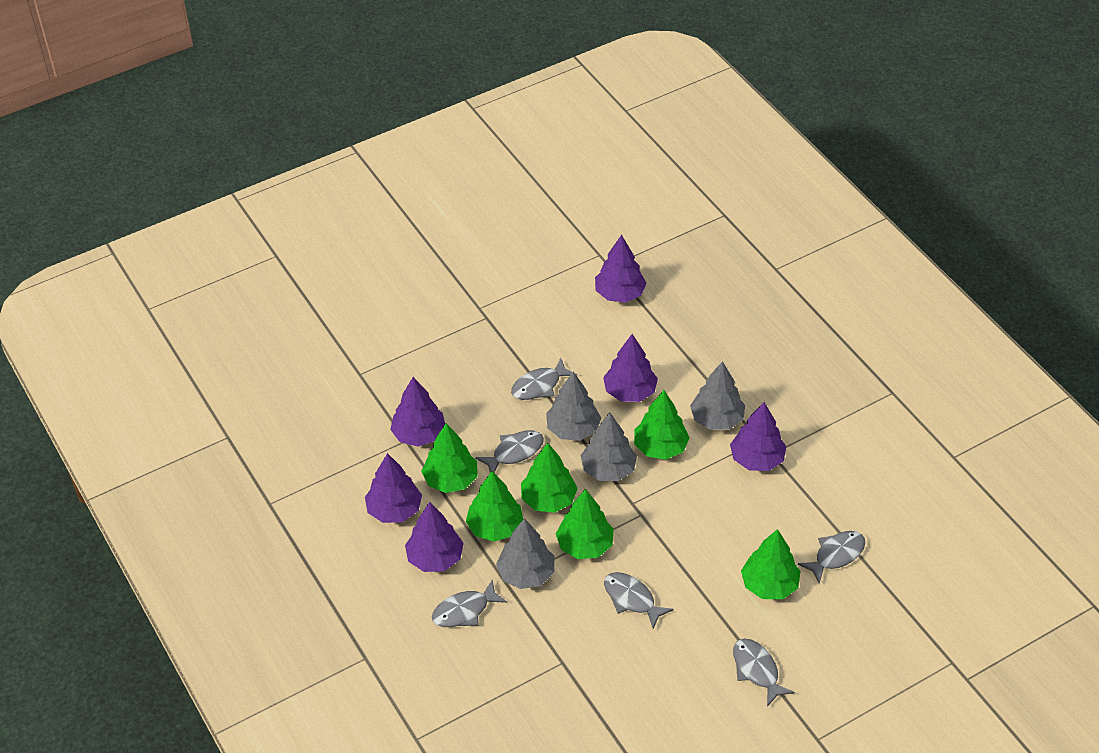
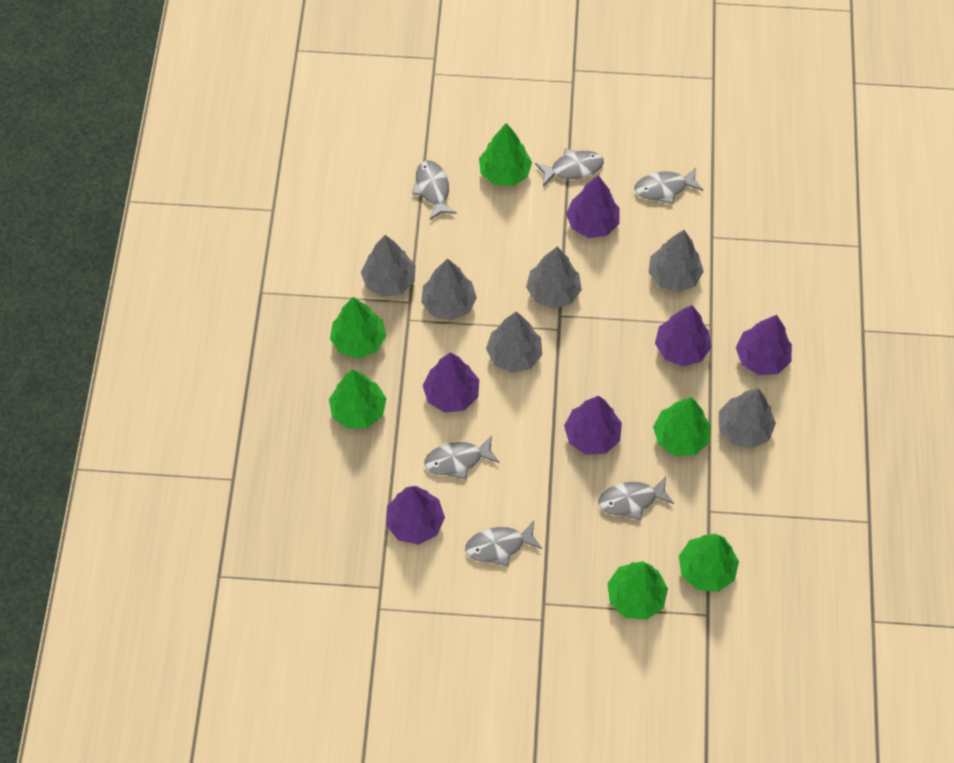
grey tree: 4 -> 6

